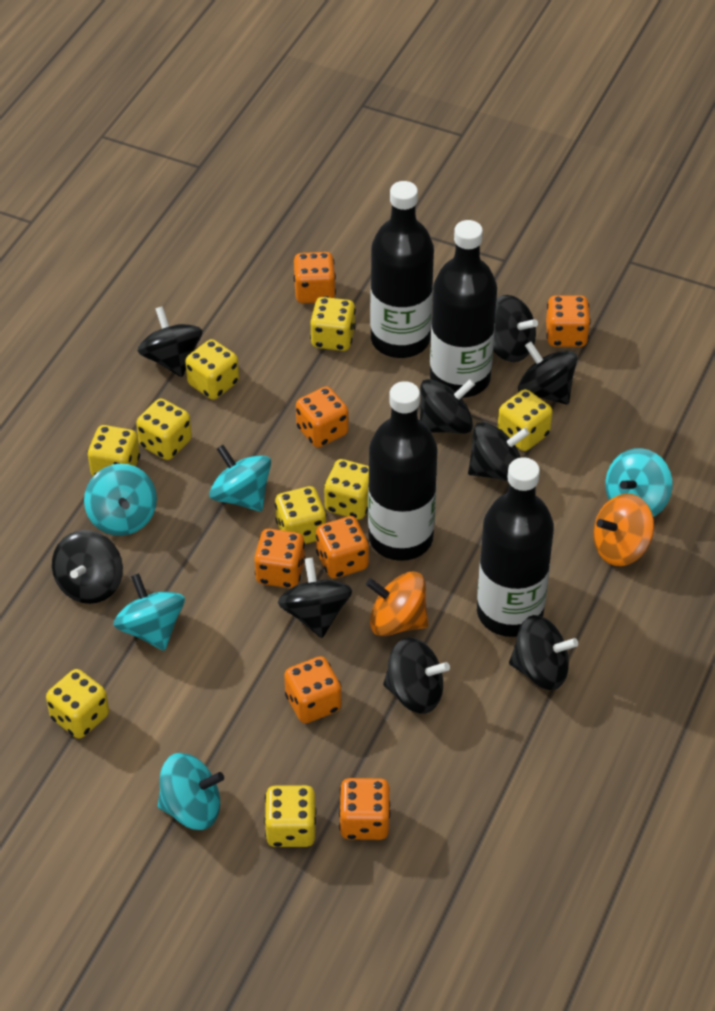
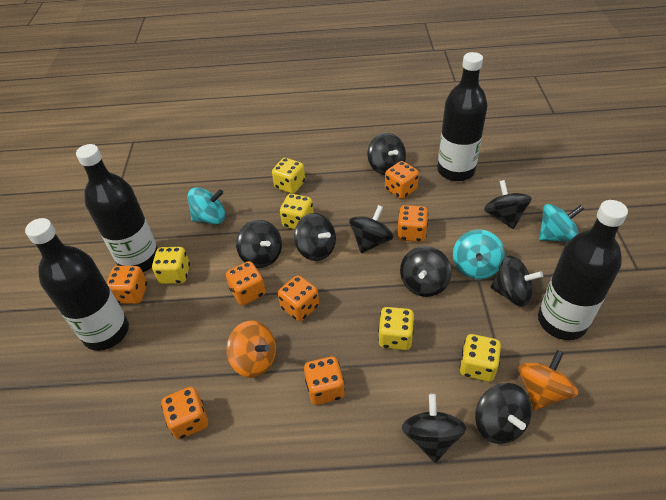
turquoise spinning top: 5 -> 3
yellow dice: 9 -> 5

